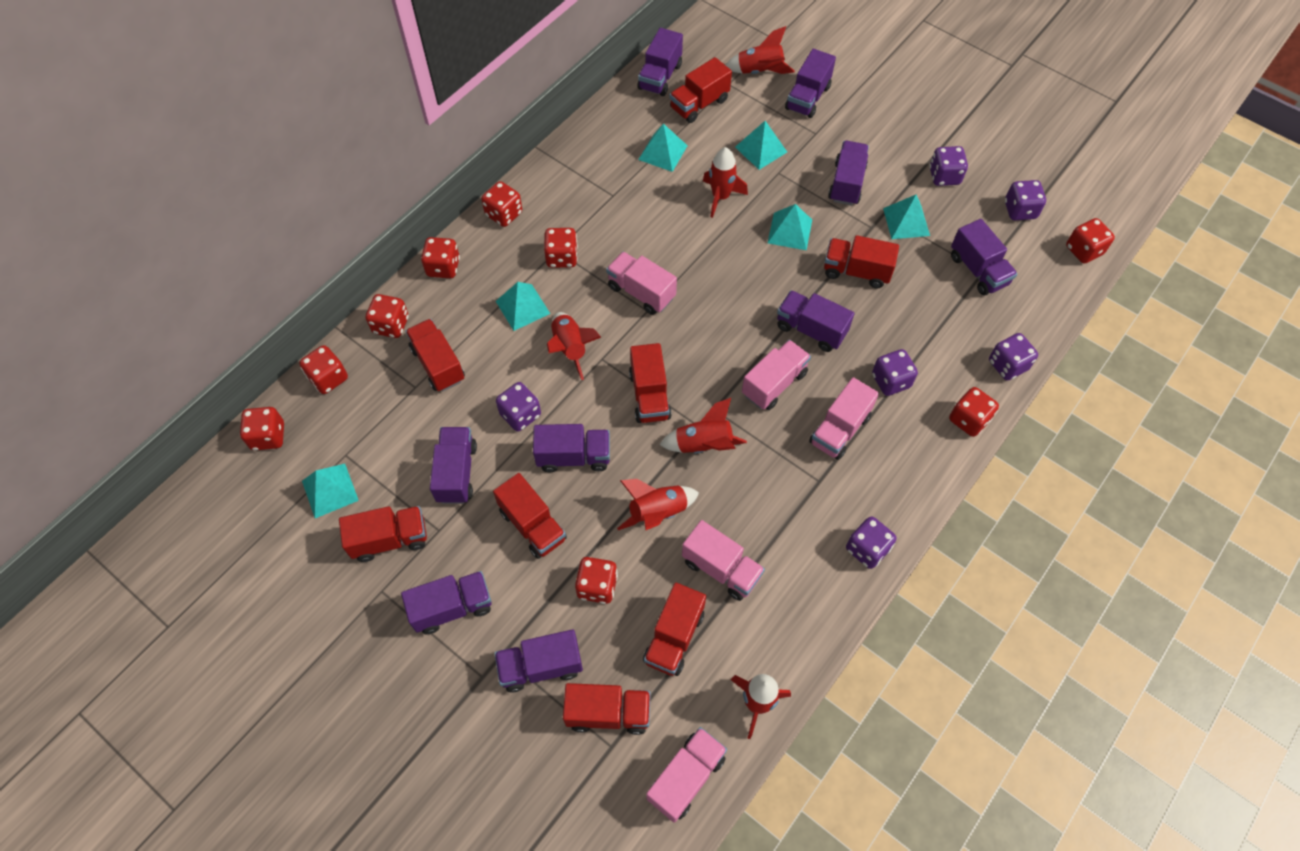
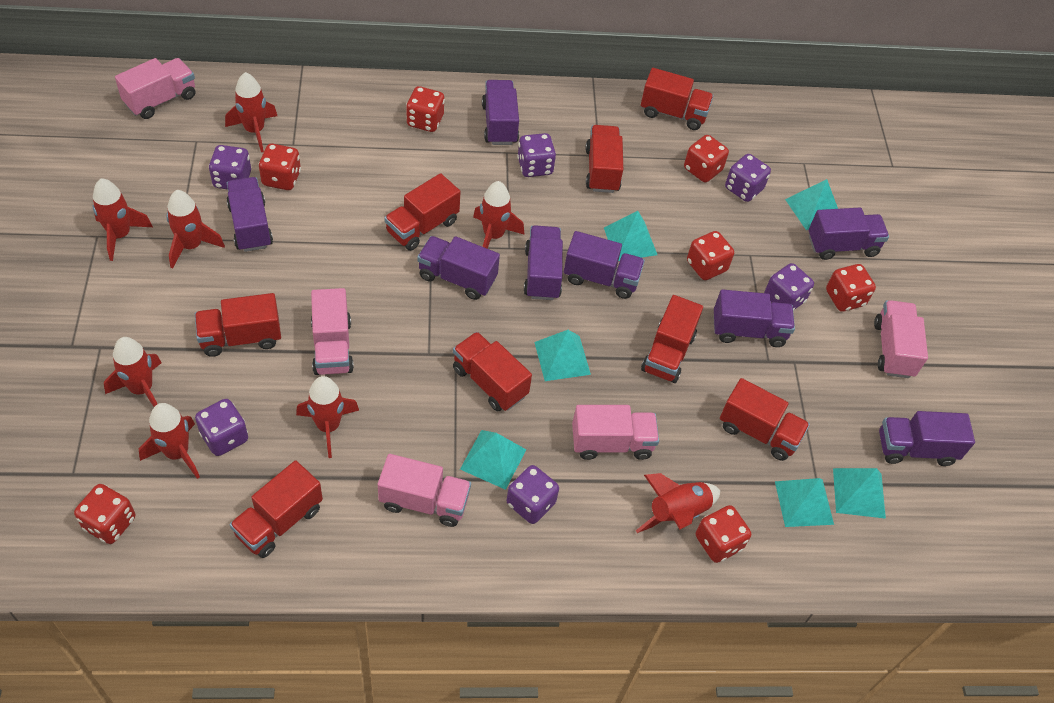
purple truck: 9 -> 8
red dice: 9 -> 7
red rocket: 6 -> 8

